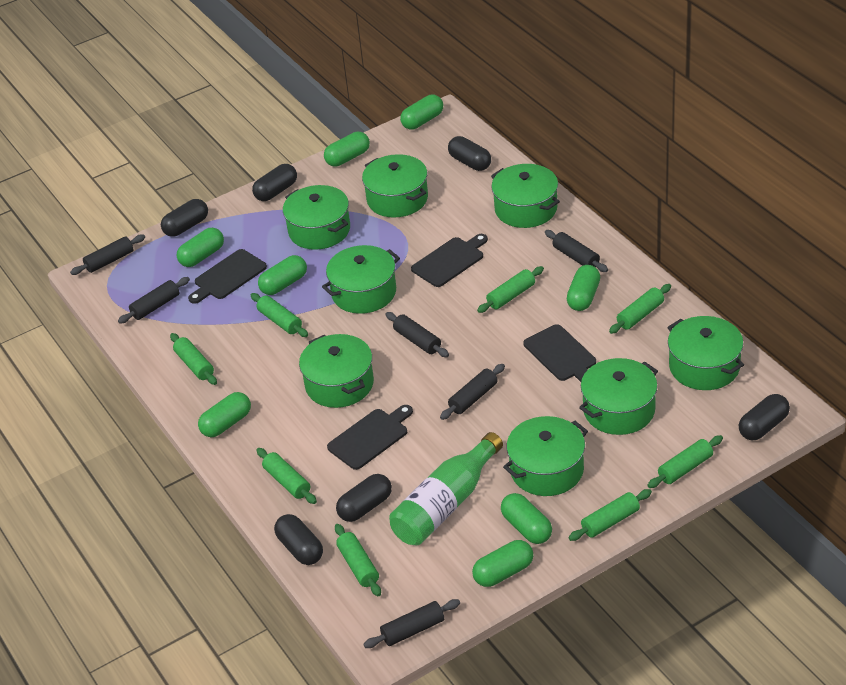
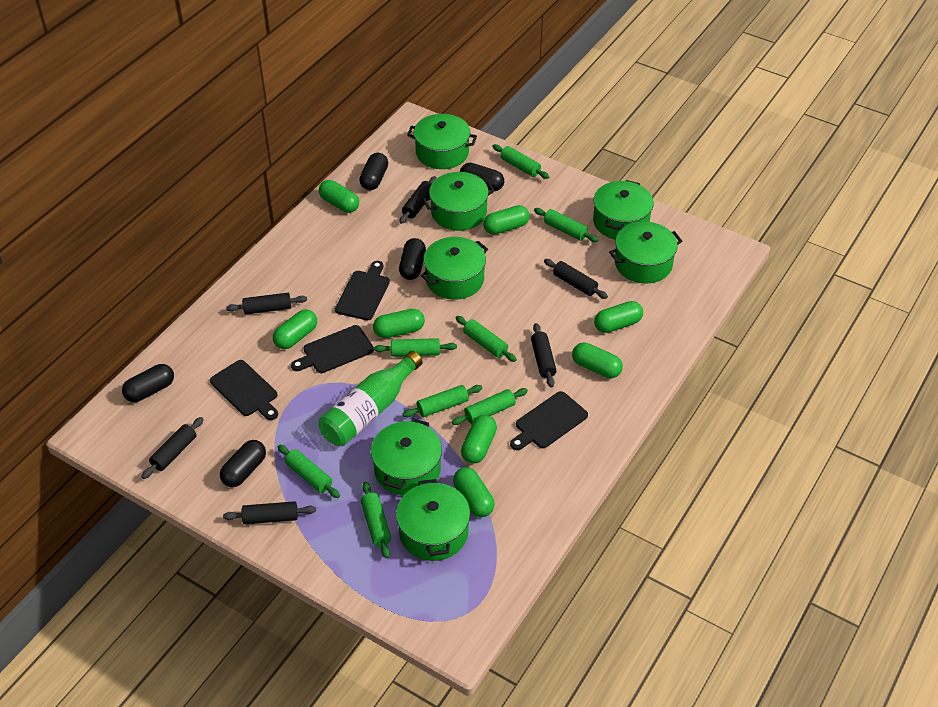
black capsule: 6 -> 5
green pot: 8 -> 7

